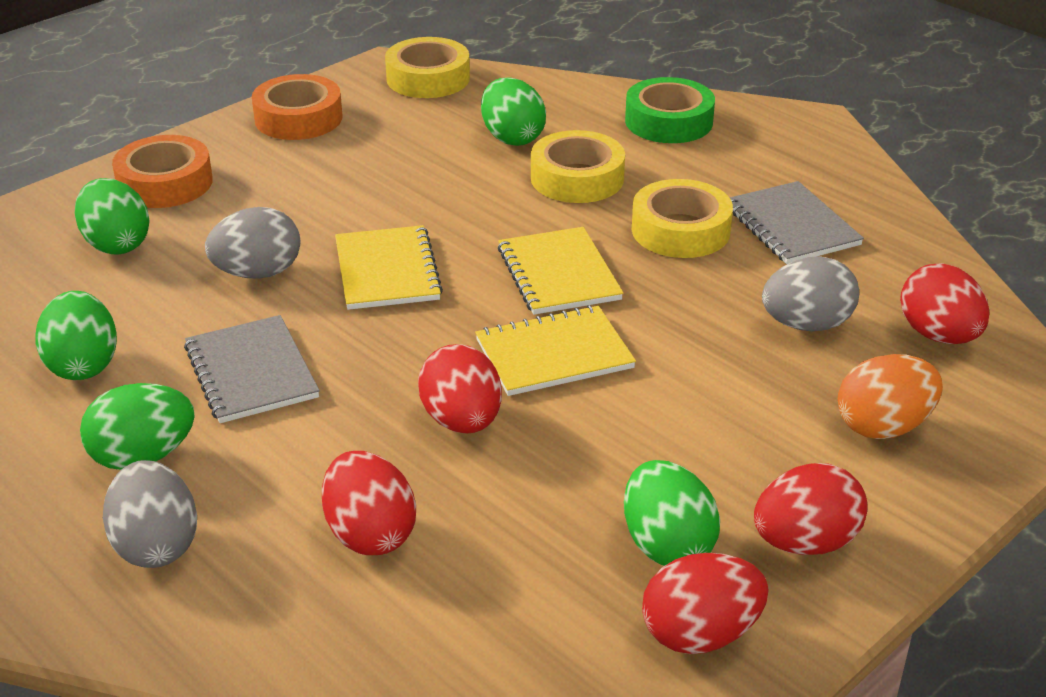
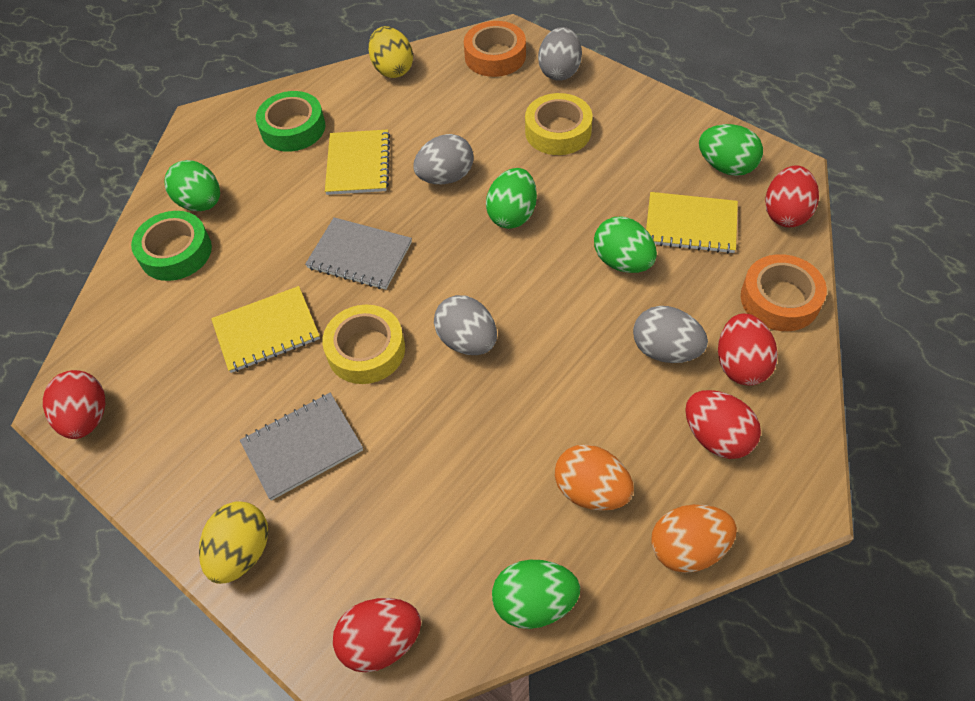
green tape: 1 -> 2
grey egg: 3 -> 4
orange egg: 1 -> 2
yellow egg: 0 -> 2
yellow tape: 3 -> 2

